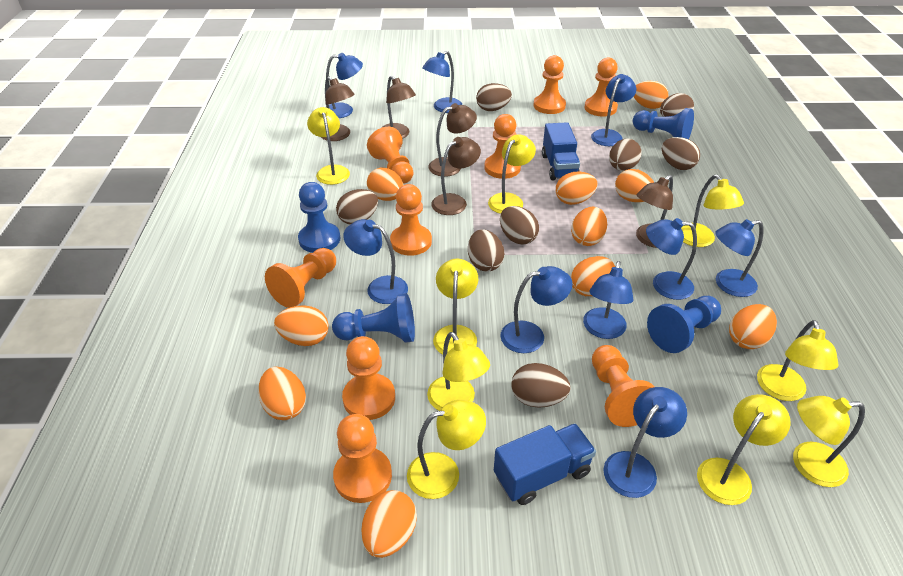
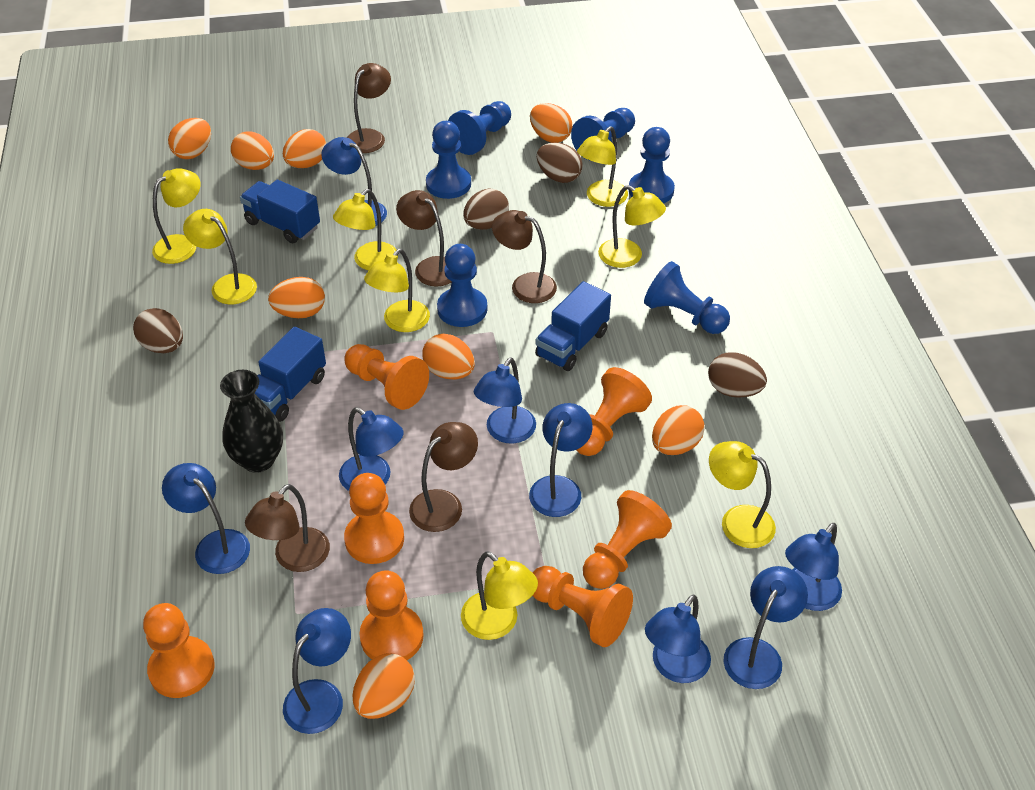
black vase: 0 -> 1
blue pawn: 4 -> 6
blue truck: 2 -> 3
brown egg: 8 -> 4
orange egg: 10 -> 8
orange pawn: 9 -> 7
yellow lamp: 9 -> 8

